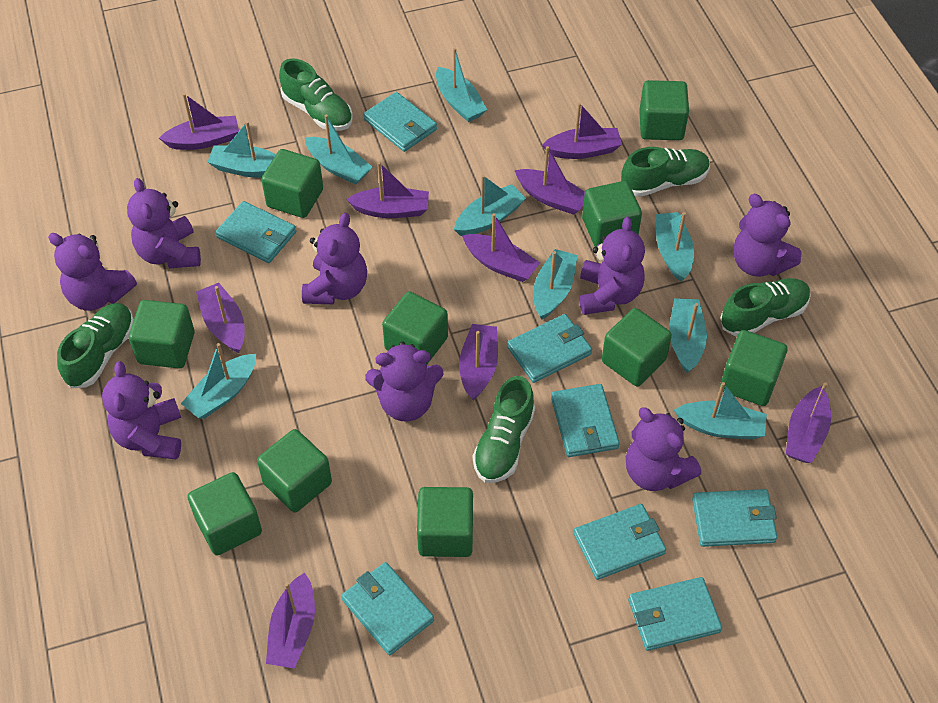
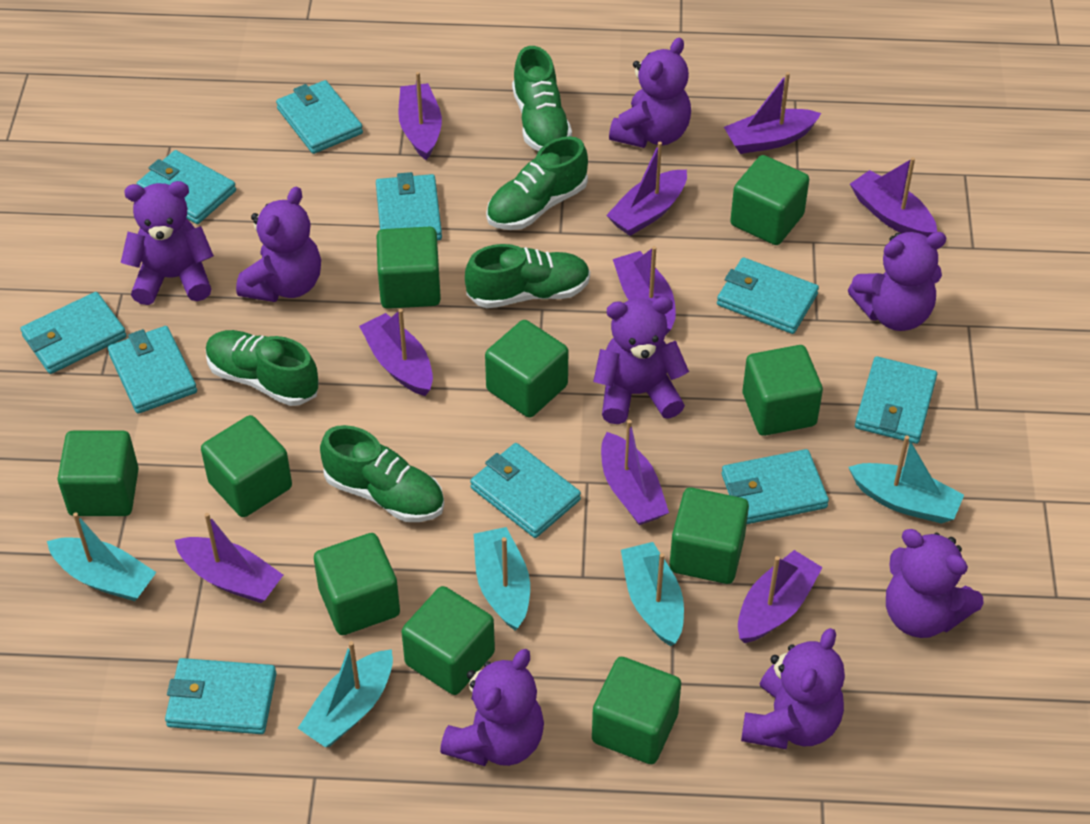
turquoise boat: 9 -> 5
turquoise wallet: 8 -> 10

